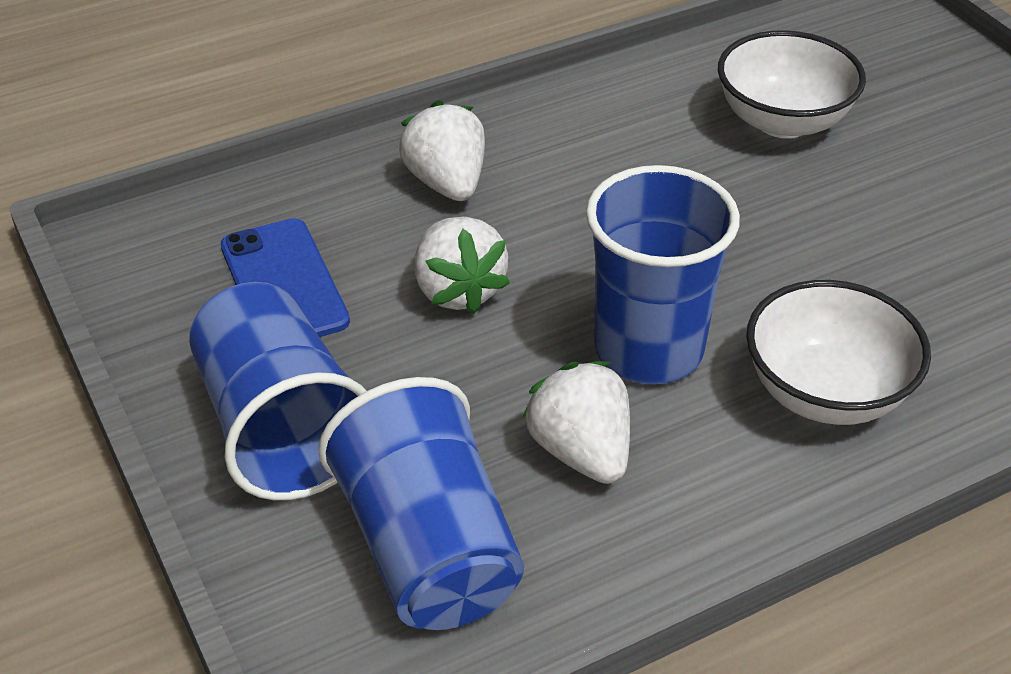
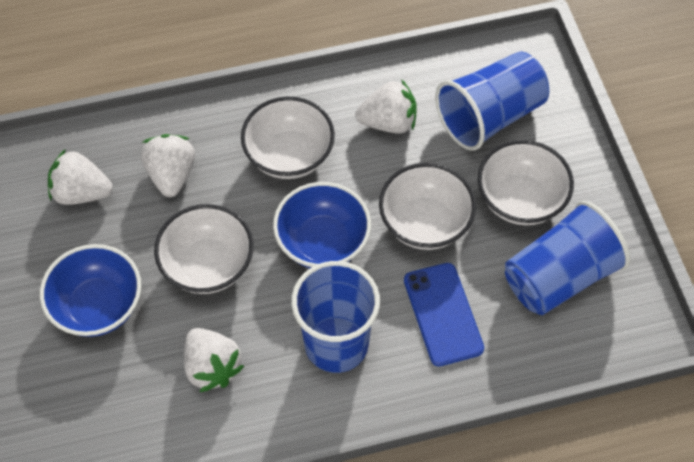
blue bowl: 0 -> 2
white bowl: 2 -> 4
white strawberry: 3 -> 4

